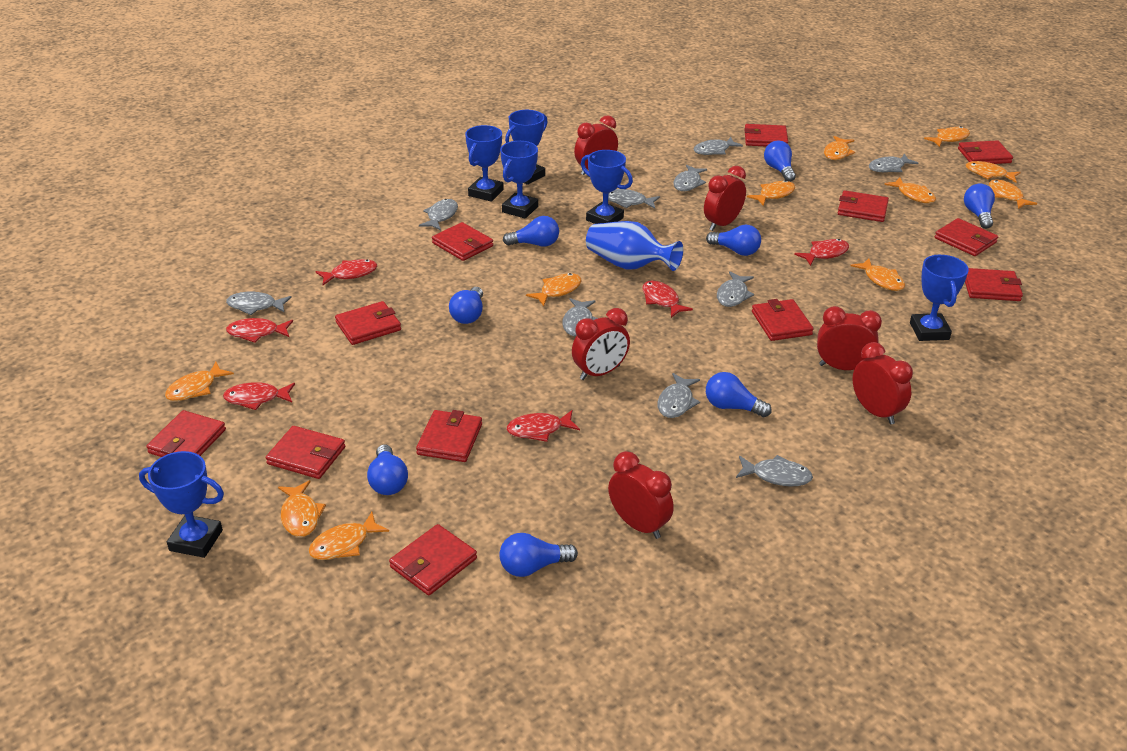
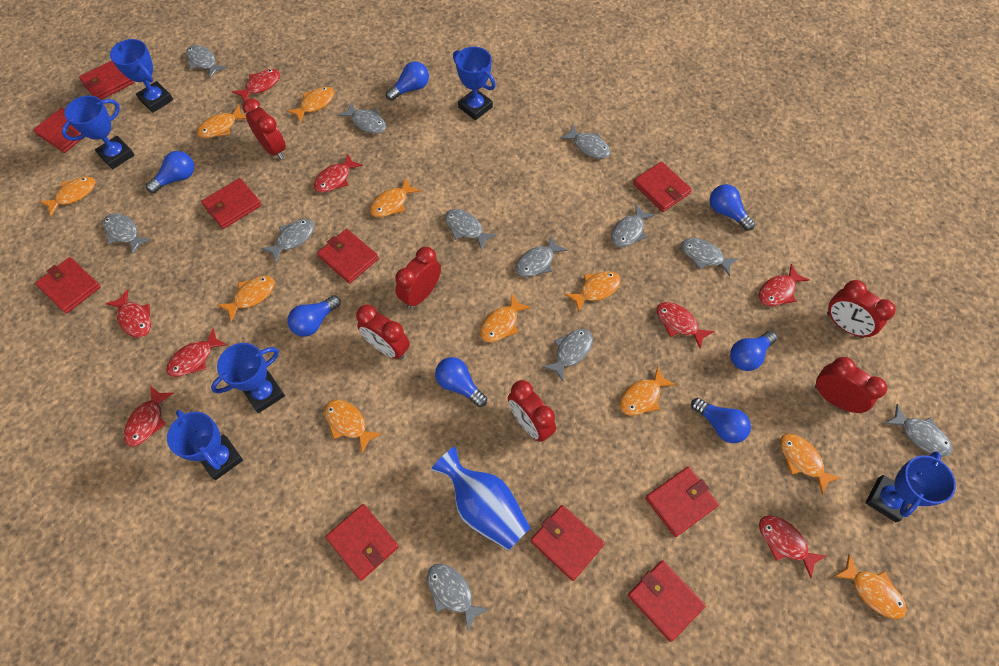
blue light bulb: 8 -> 7
grey fish: 10 -> 12
red fish: 6 -> 8
red wallet: 12 -> 10

